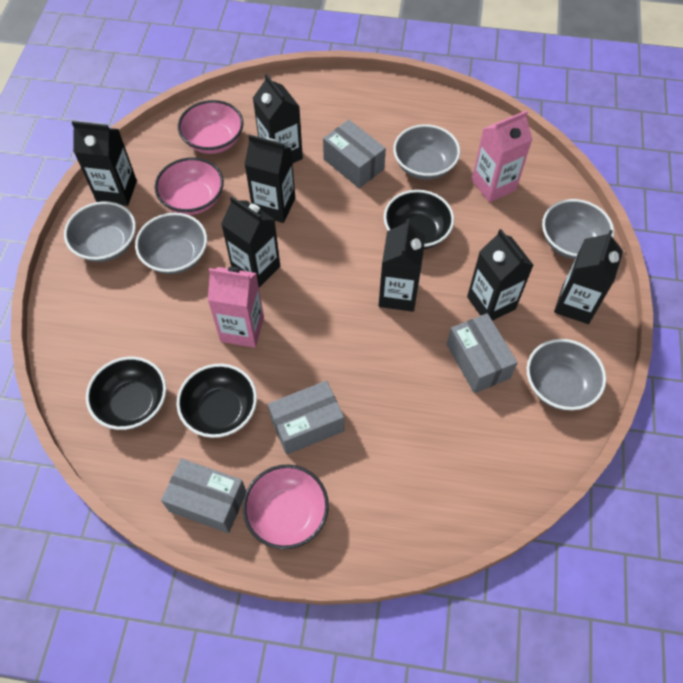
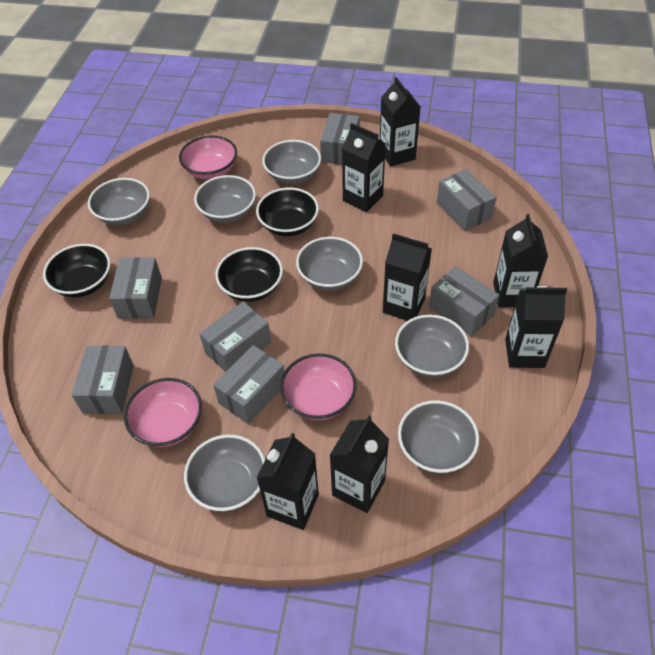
grey bowl: 5 -> 7
grey box: 4 -> 7
pink carton: 2 -> 0

